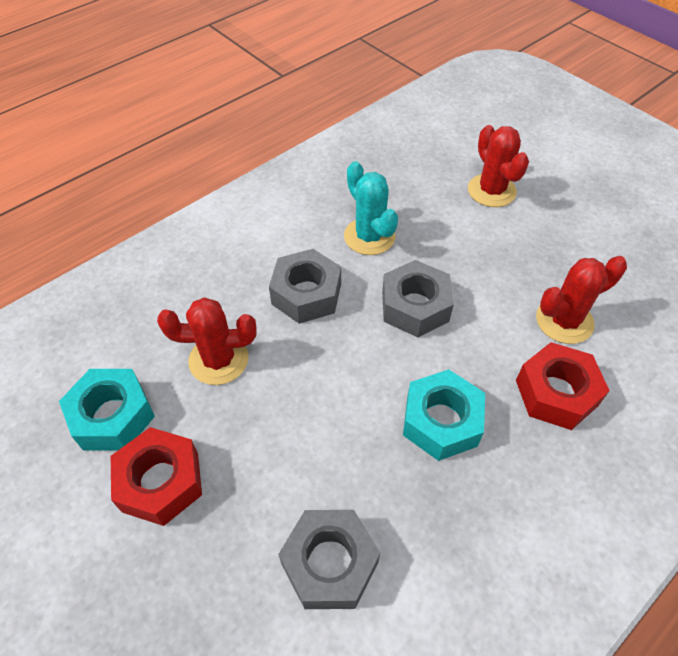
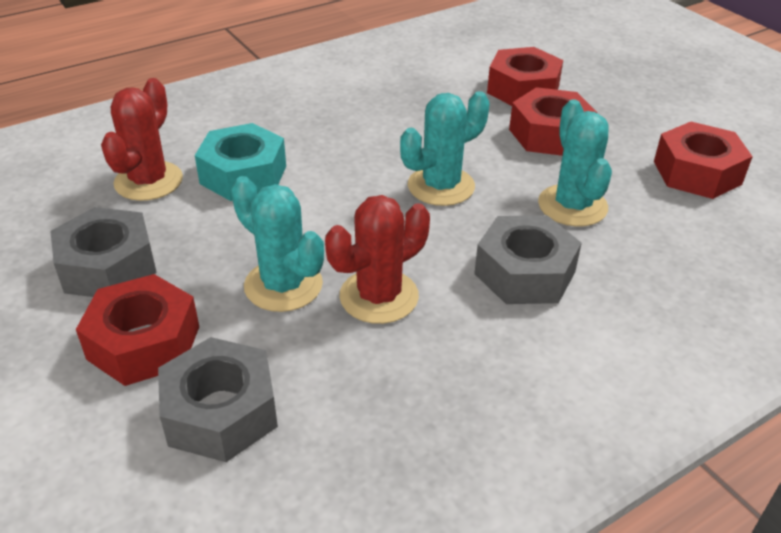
red cactus: 3 -> 2
red nut: 2 -> 4
turquoise cactus: 1 -> 3
turquoise nut: 2 -> 1

